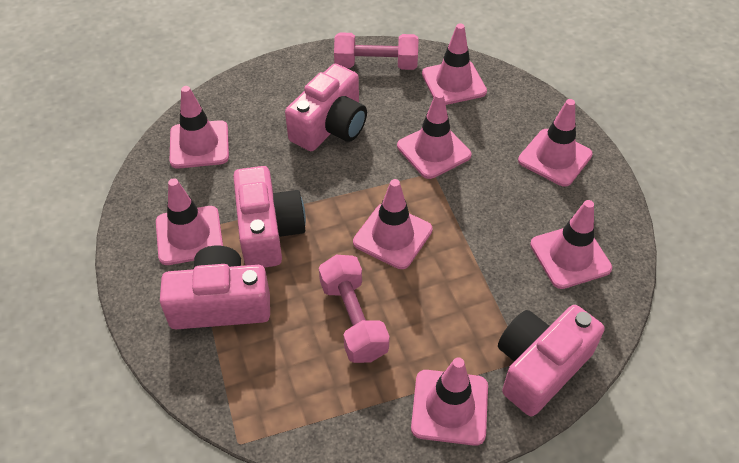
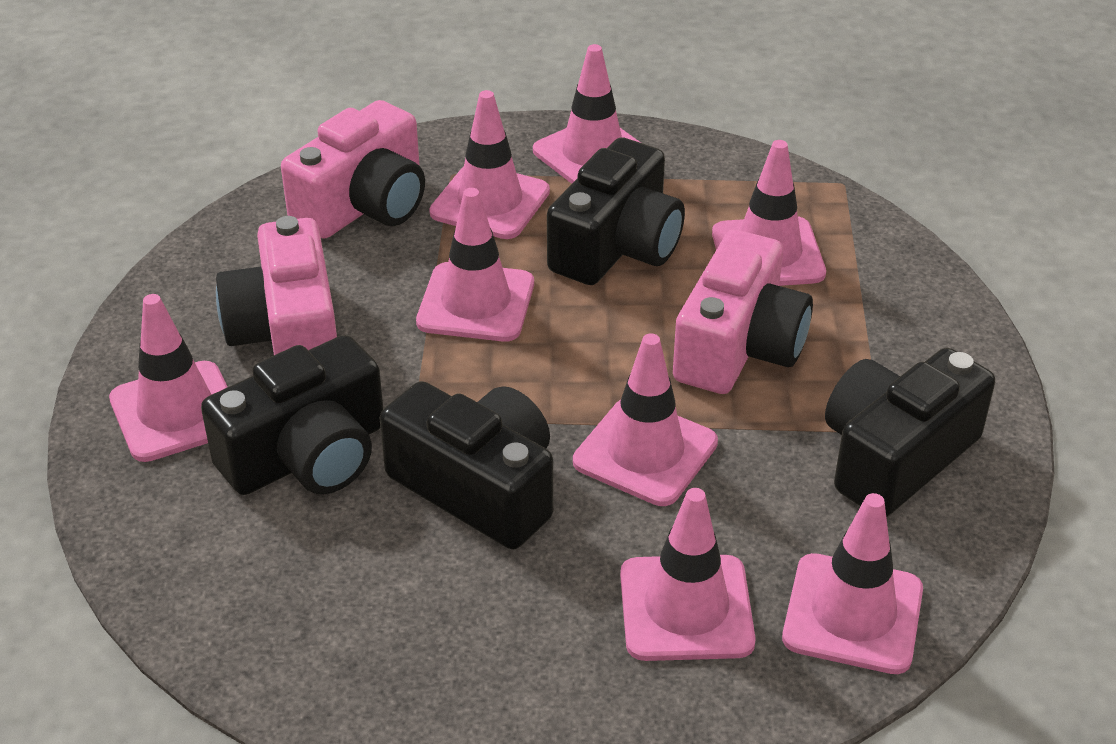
black camera: 0 -> 4
pink camera: 4 -> 3
pink dumbbell: 2 -> 0

